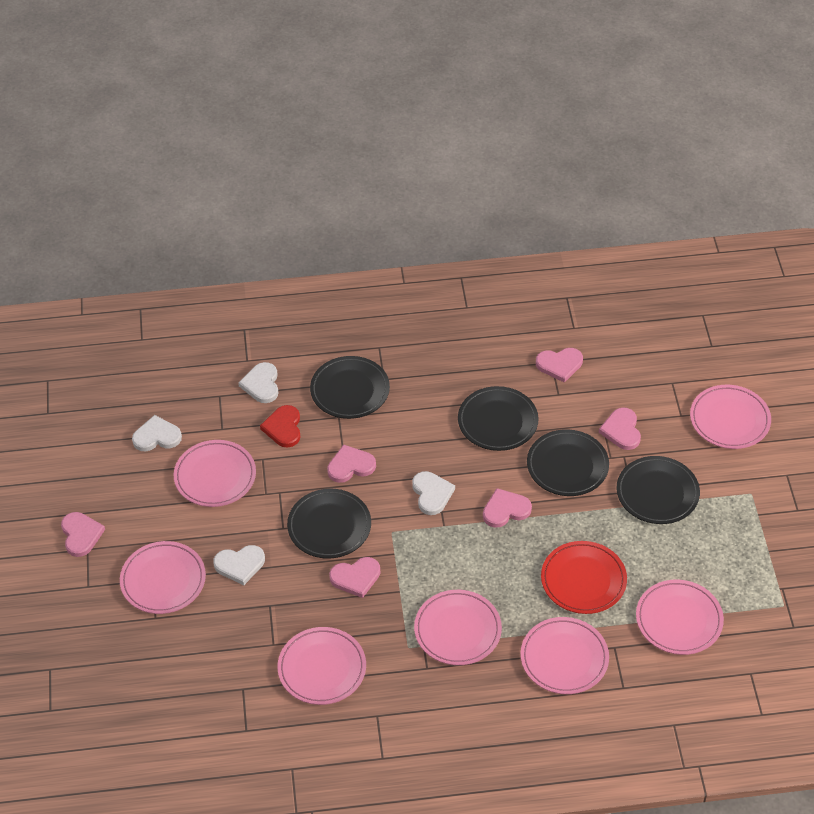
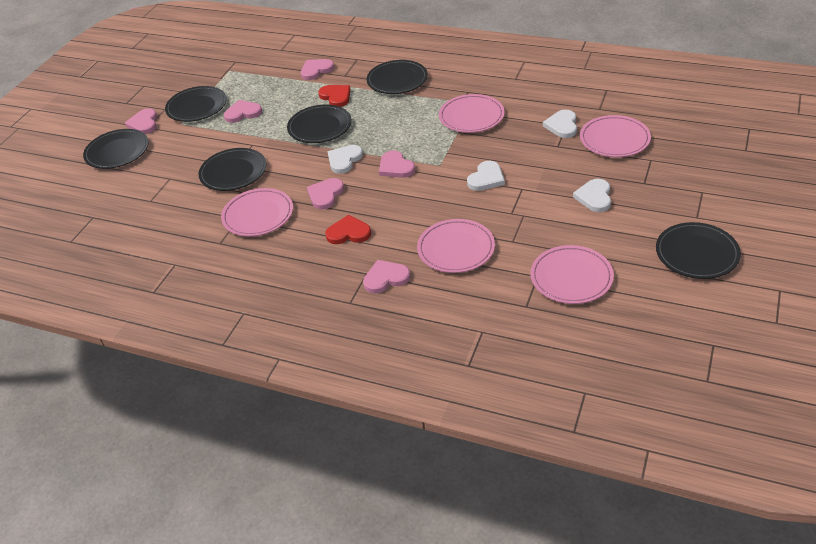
black plate: 5 -> 6
pink plate: 7 -> 5
red heart: 1 -> 2
red plate: 1 -> 0

